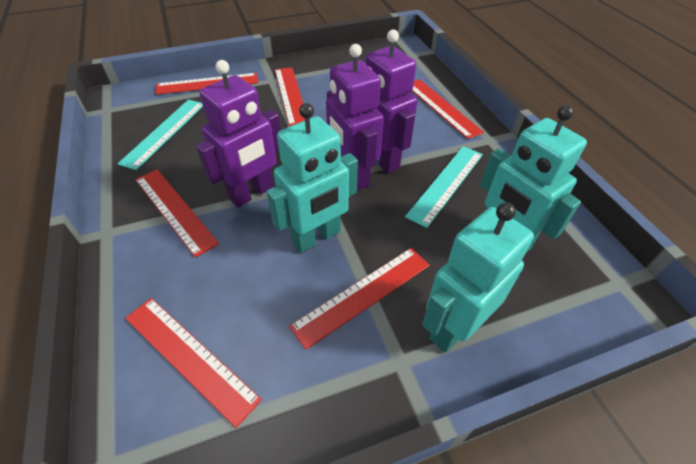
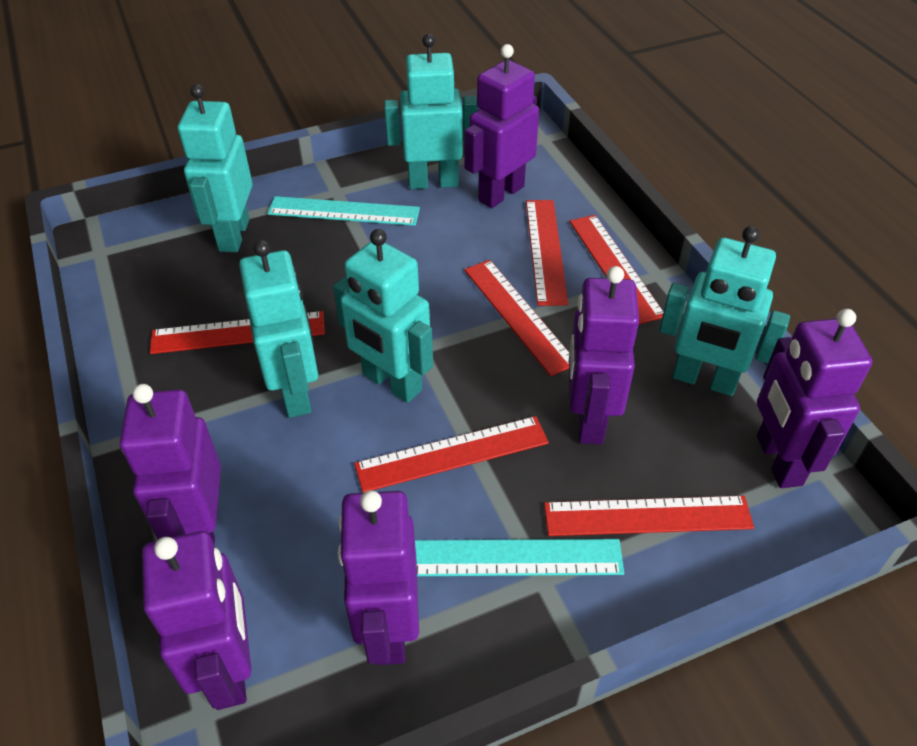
purple robot: 3 -> 6
turquoise robot: 3 -> 5

